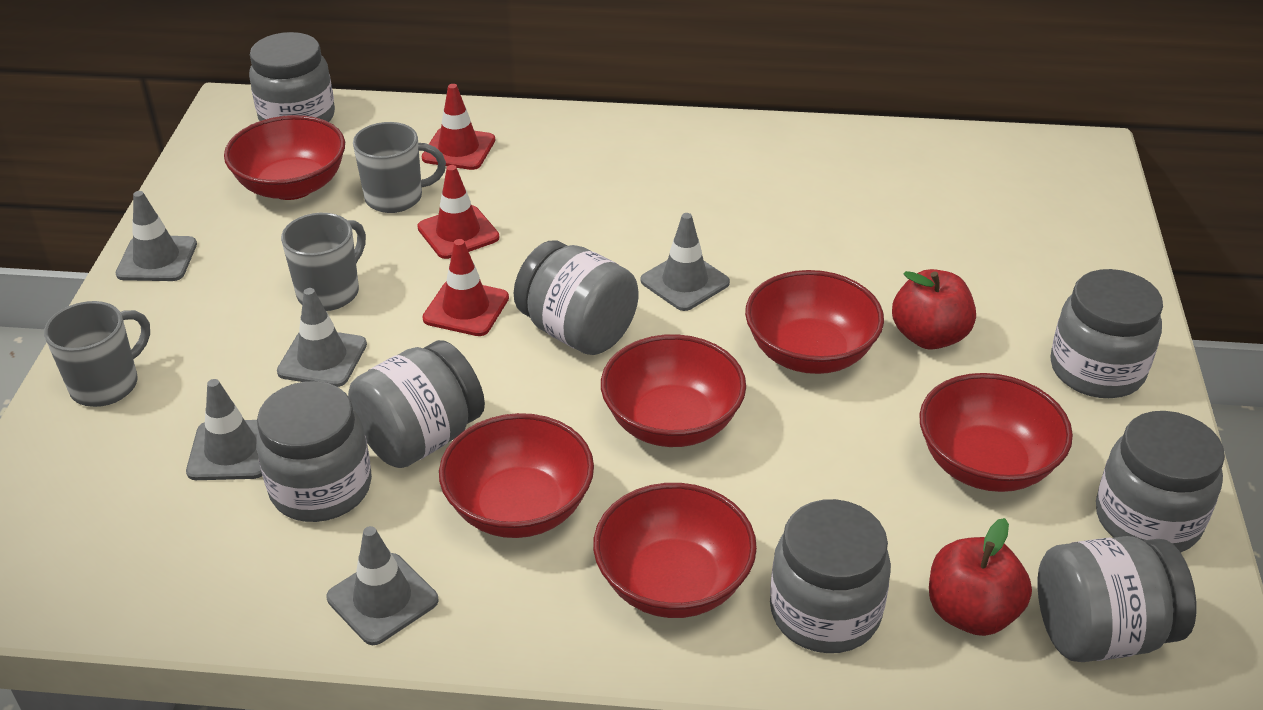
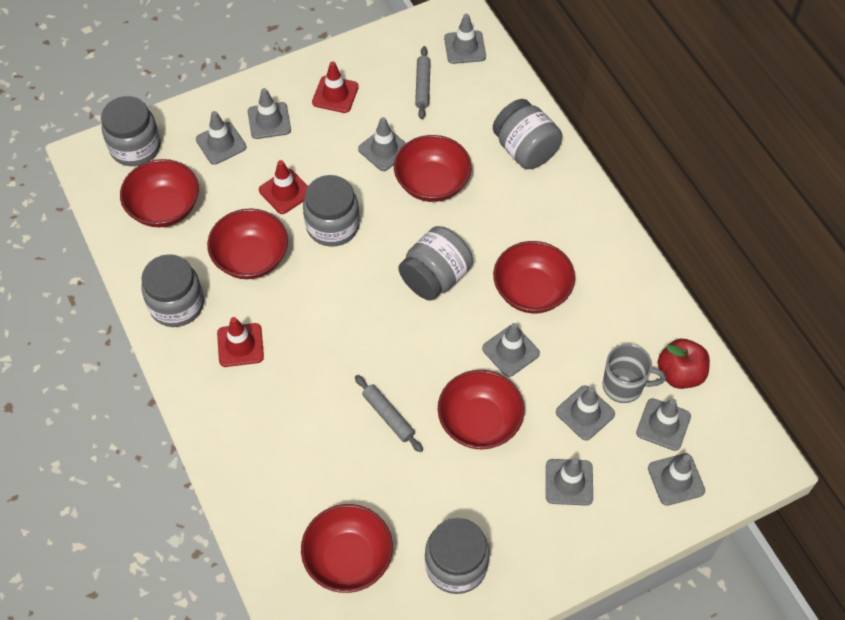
grey jar: 8 -> 6
grey mug: 3 -> 1
grey rolling pin: 0 -> 2
grey traffic cone: 5 -> 9
red apple: 2 -> 1

